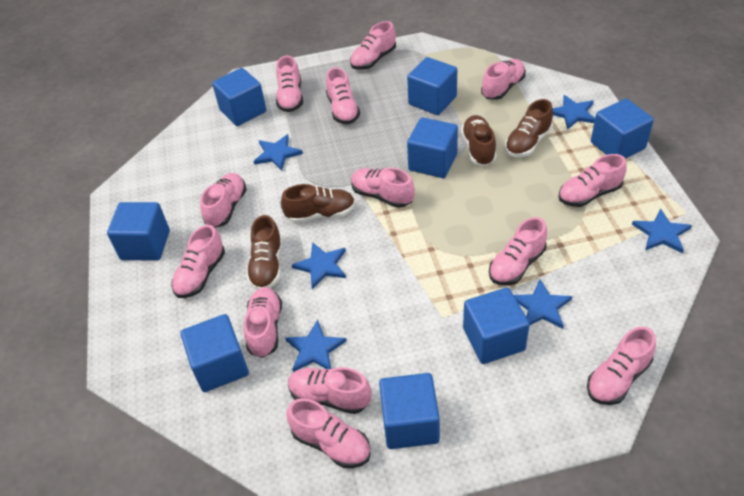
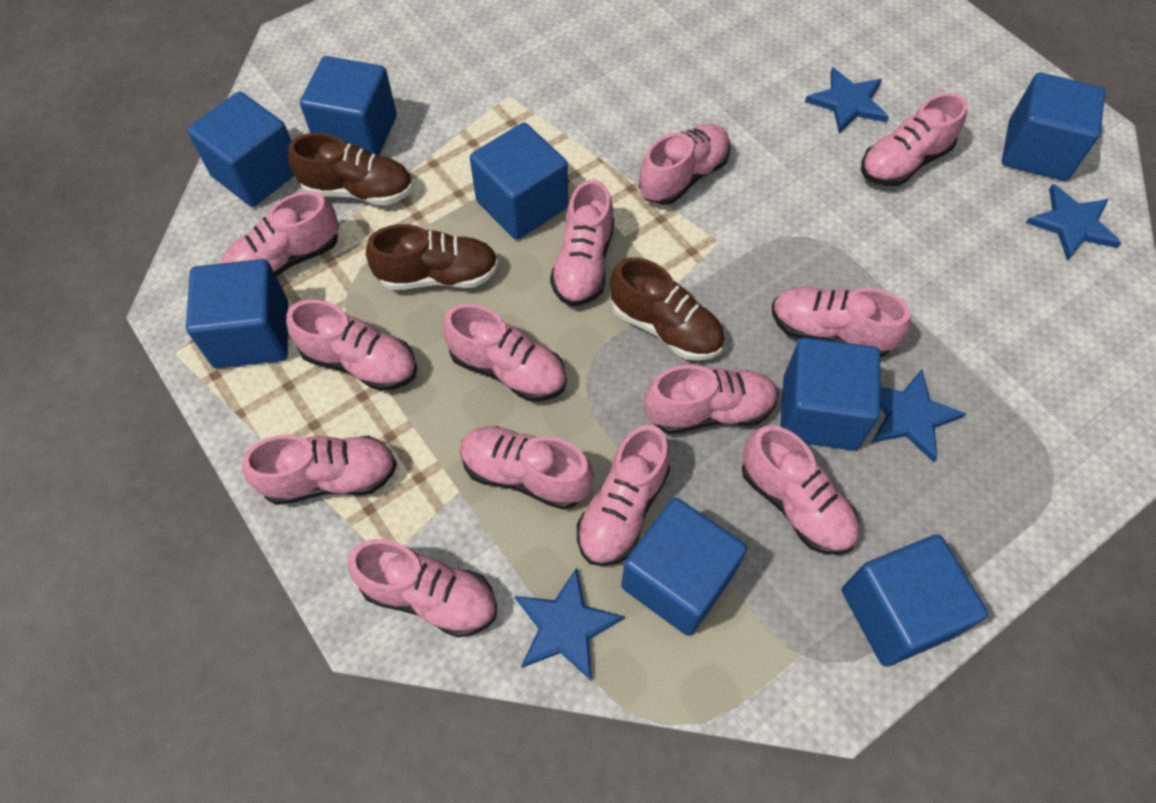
blue star: 6 -> 4
brown shoe: 4 -> 3

